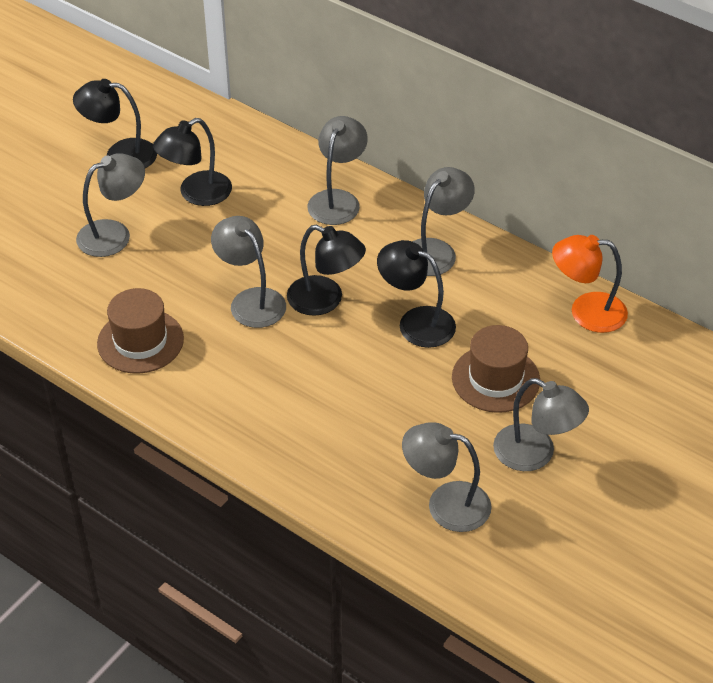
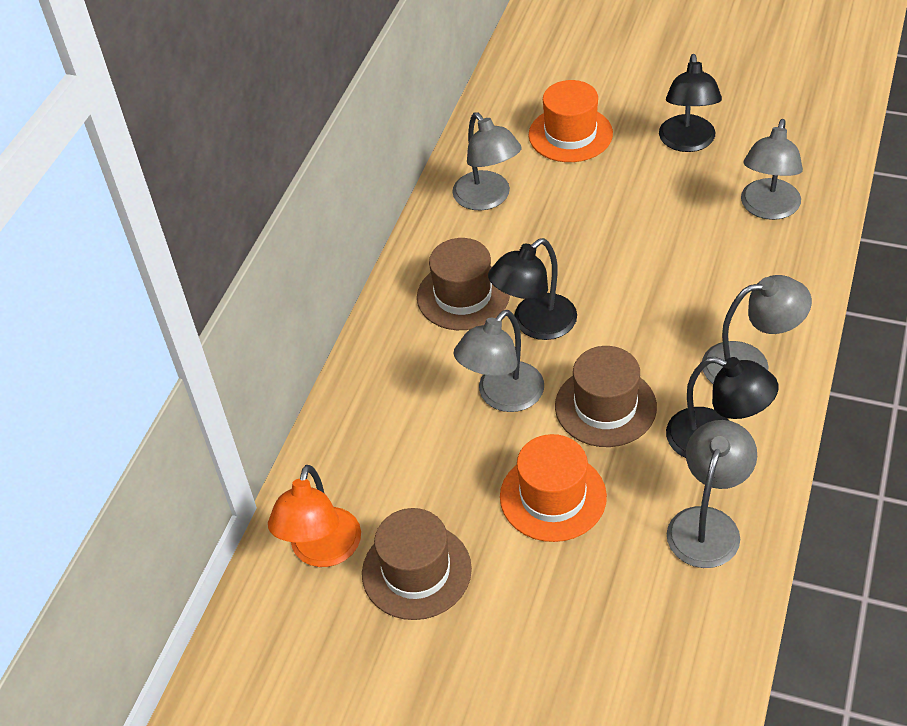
black lamp: 4 -> 3
brown hat: 2 -> 3
grey lamp: 6 -> 5
orange hat: 0 -> 2

